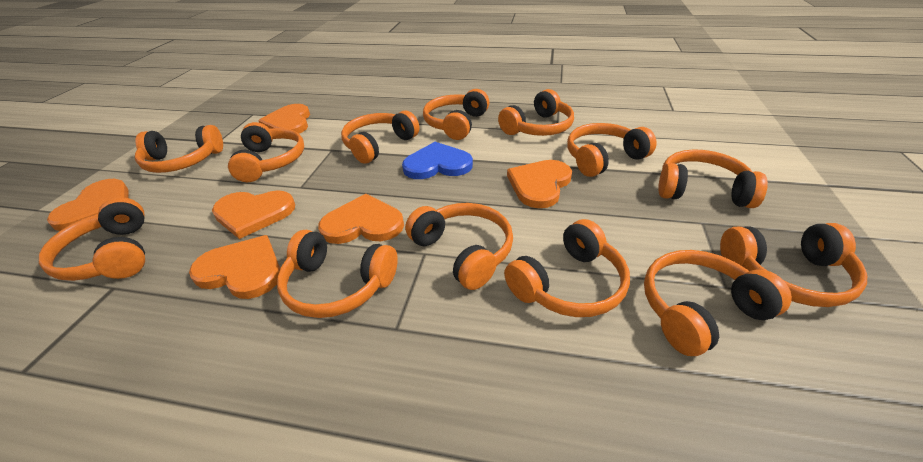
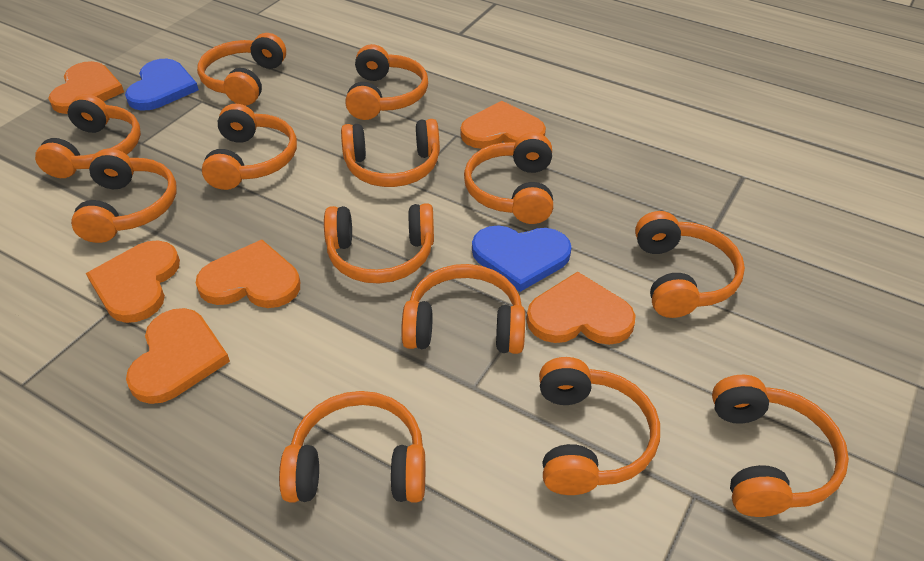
blue heart: 1 -> 2

